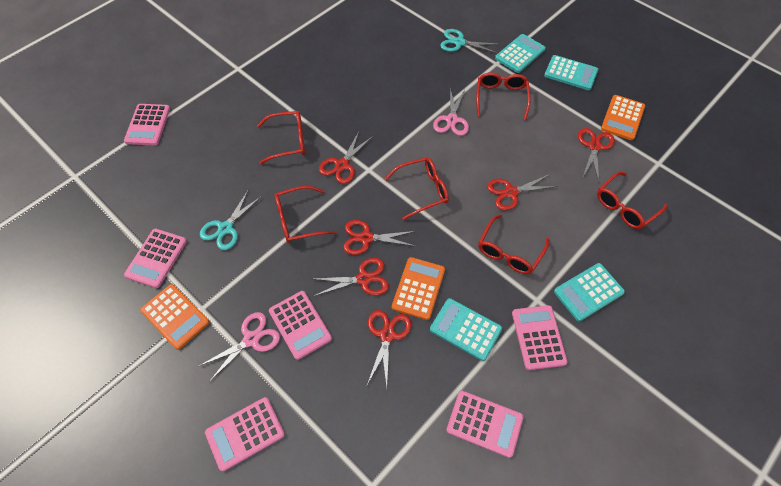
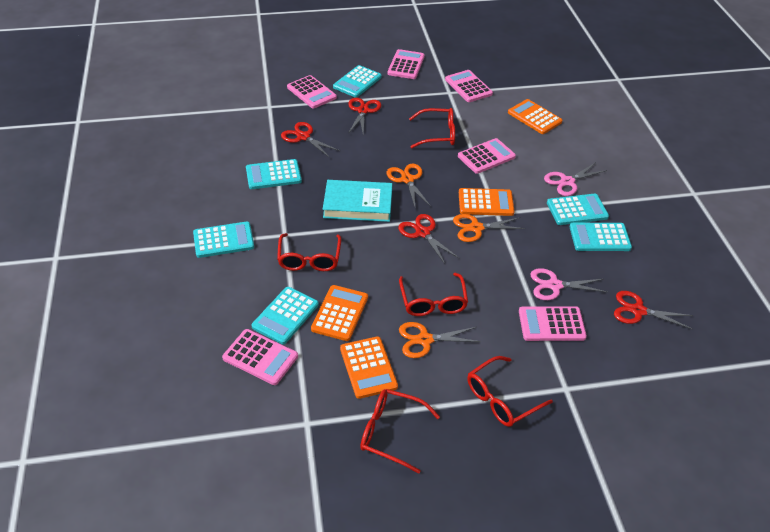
orange calculator: 3 -> 4
orange scissors: 0 -> 3
red glasses: 6 -> 5
red scissors: 6 -> 4
turquoise book: 0 -> 1
turquoise calculator: 4 -> 6
turquoise scissors: 2 -> 0

